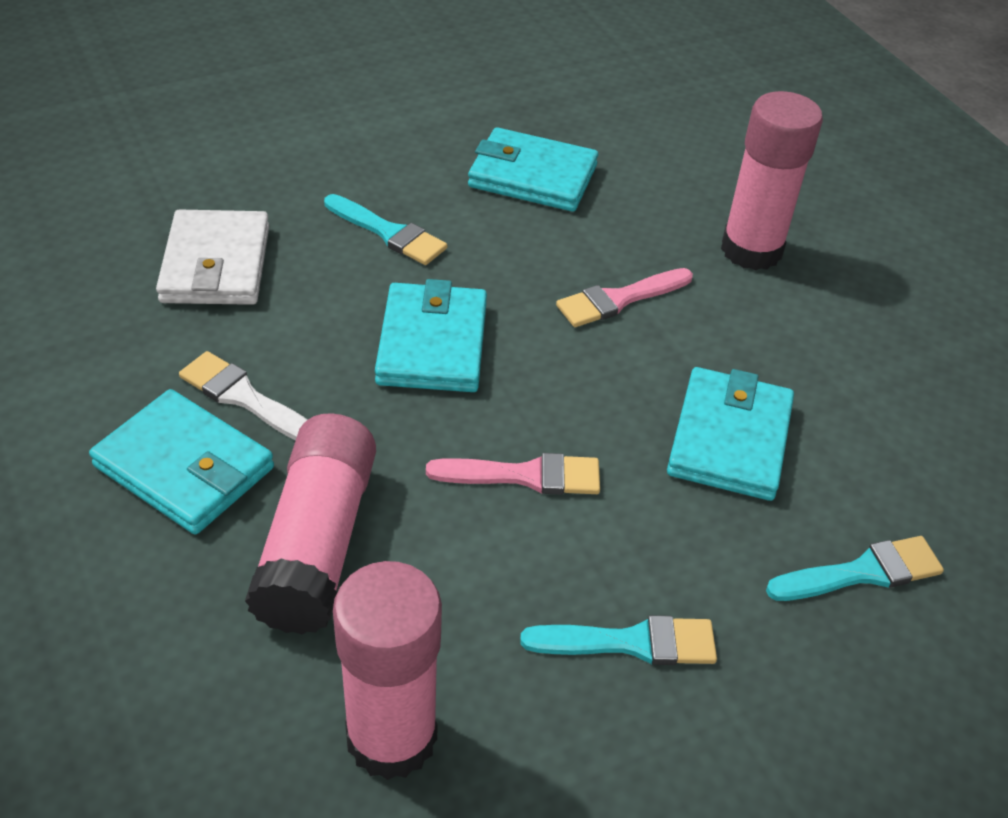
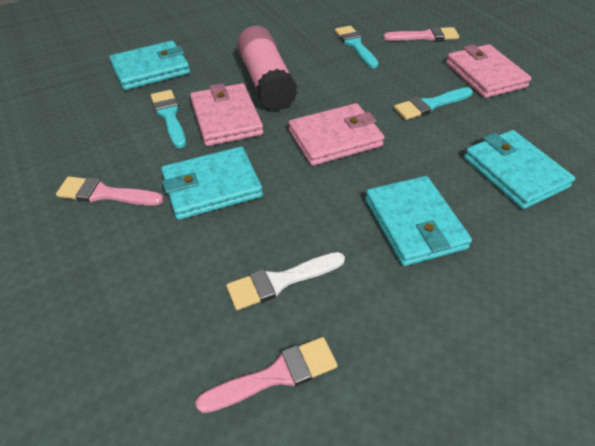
pink brush: 2 -> 3
pink glue stick: 3 -> 1
pink wallet: 0 -> 3
white wallet: 1 -> 0

